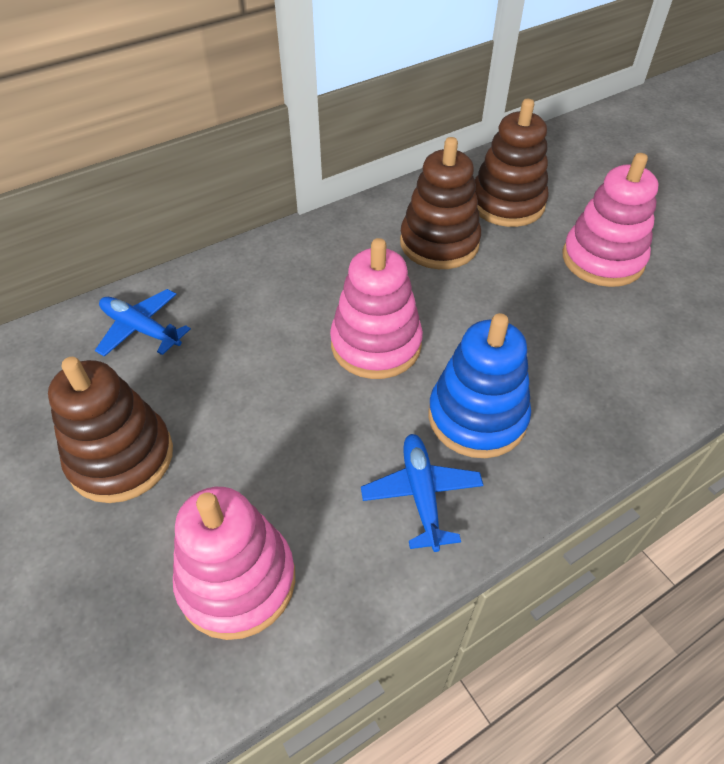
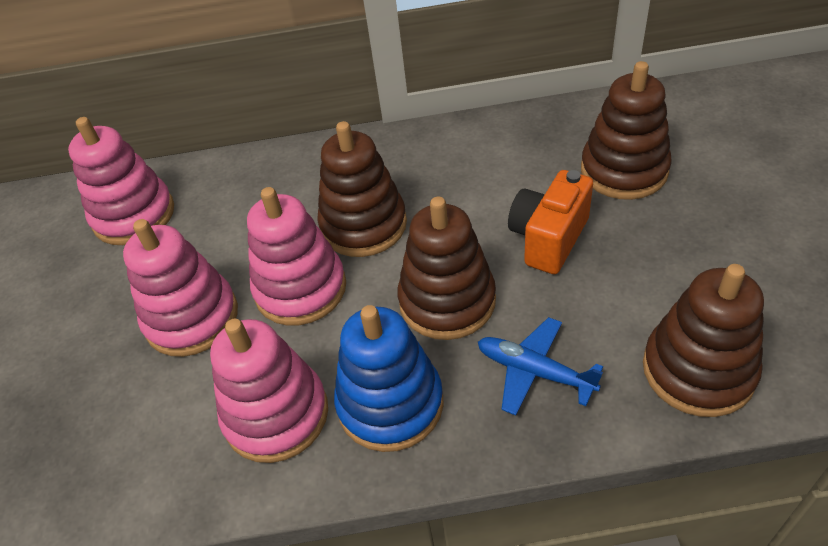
blue plane: 2 -> 1
brown stacking toy: 3 -> 4
orange camera: 0 -> 1
pink stacking toy: 3 -> 4

